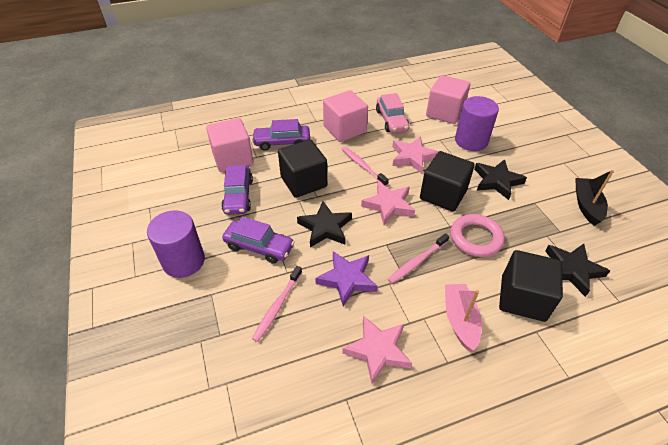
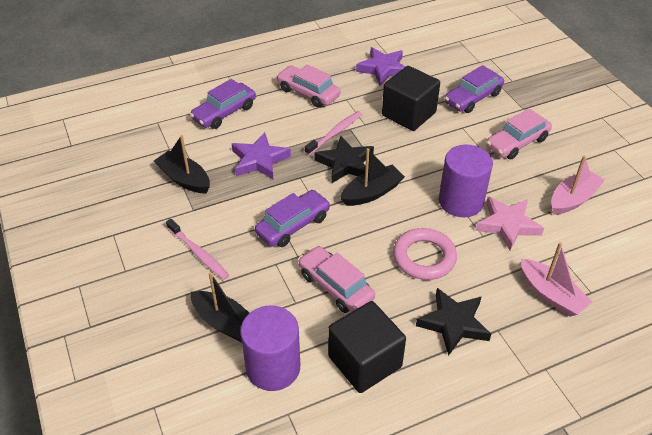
black boat: 1 -> 3
black cube: 3 -> 2
black star: 3 -> 2
pink boat: 1 -> 2
pink car: 1 -> 3
pink cube: 3 -> 0
pink star: 3 -> 1
pink toothbrush: 3 -> 2
purple star: 1 -> 2

